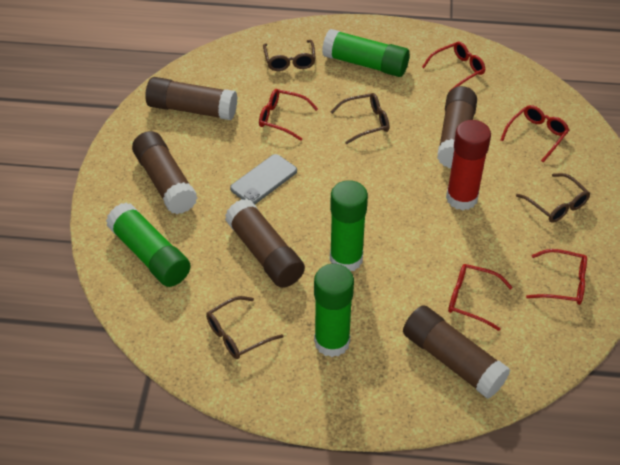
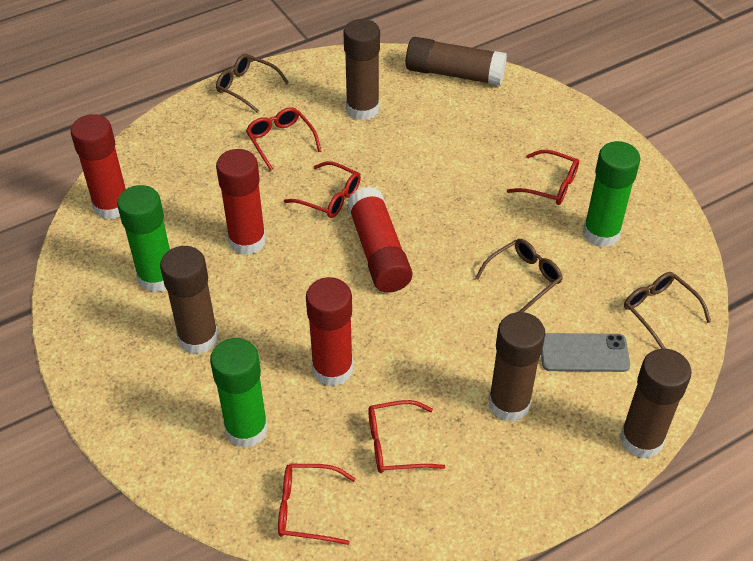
brown glasses: 4 -> 3
green glue stick: 4 -> 3
red glue stick: 1 -> 4

